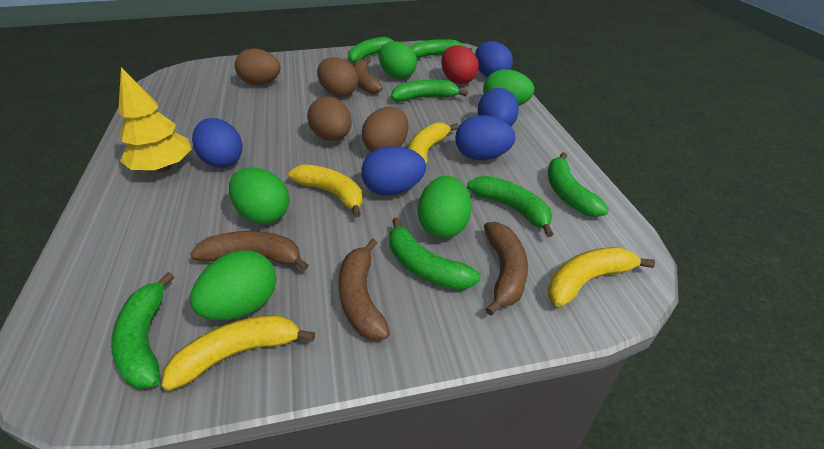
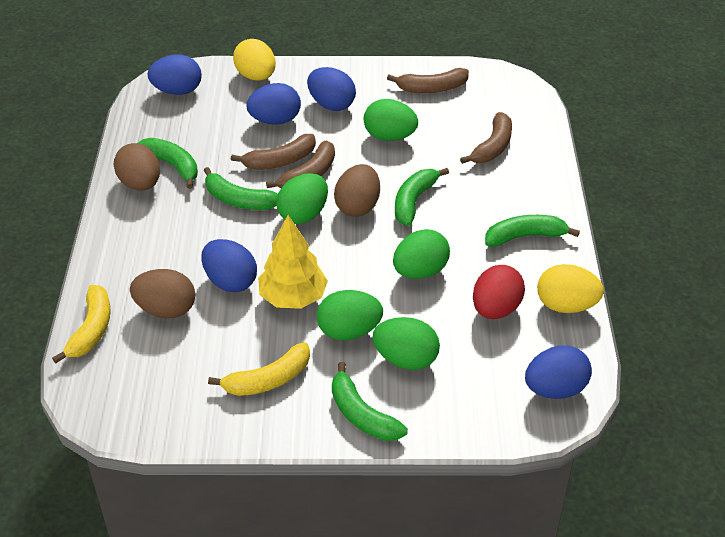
brown egg: 4 -> 3
green banana: 7 -> 5
yellow banana: 4 -> 2
yellow egg: 0 -> 2

